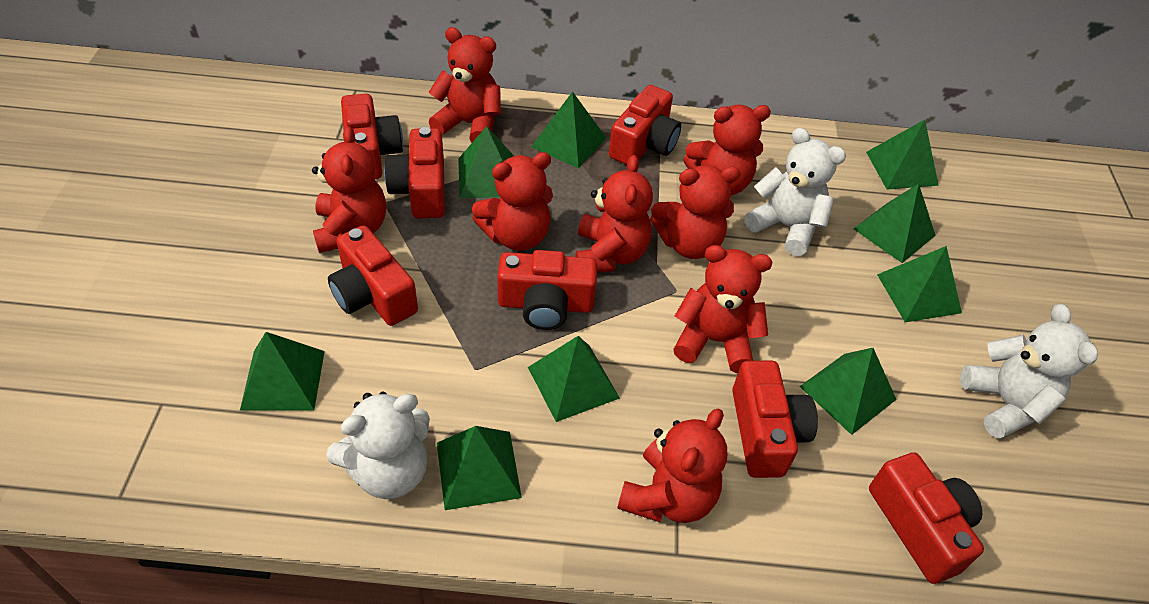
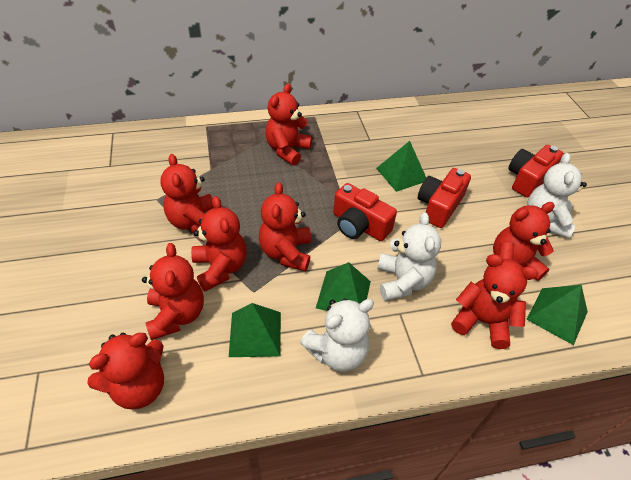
green pyramid: 9 -> 4
red camera: 7 -> 3

